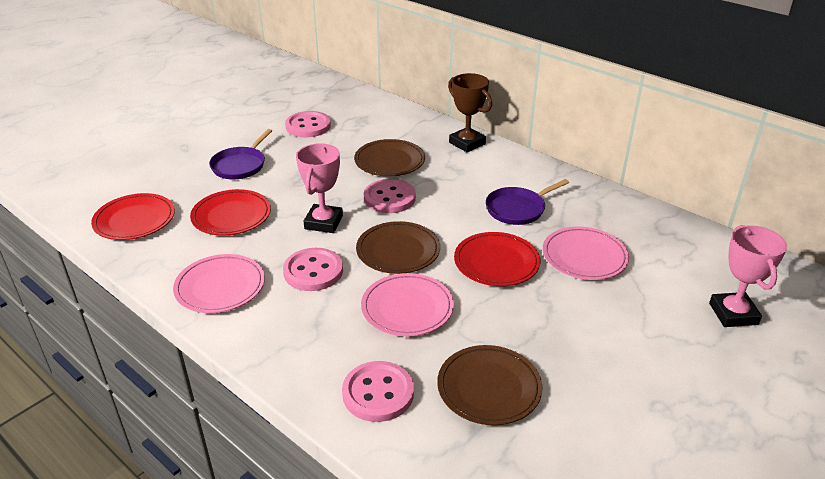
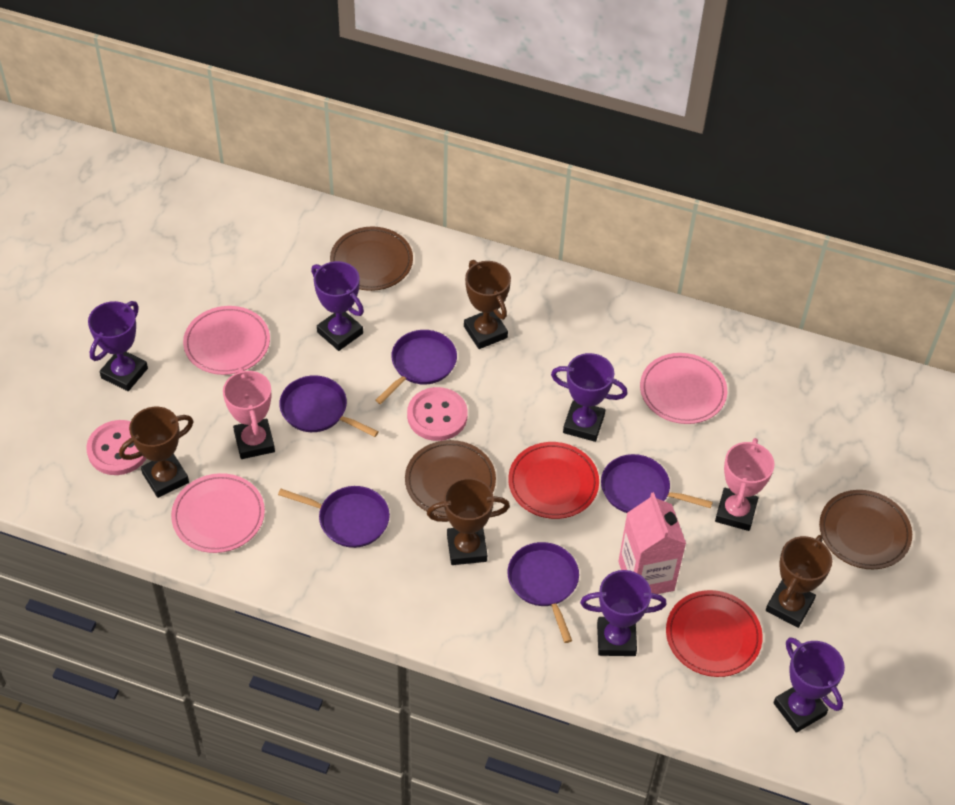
brown trophy: 1 -> 4
pink button: 4 -> 2
pink carton: 0 -> 1
purple pan: 2 -> 5
purple trophy: 0 -> 5
red plate: 3 -> 2

